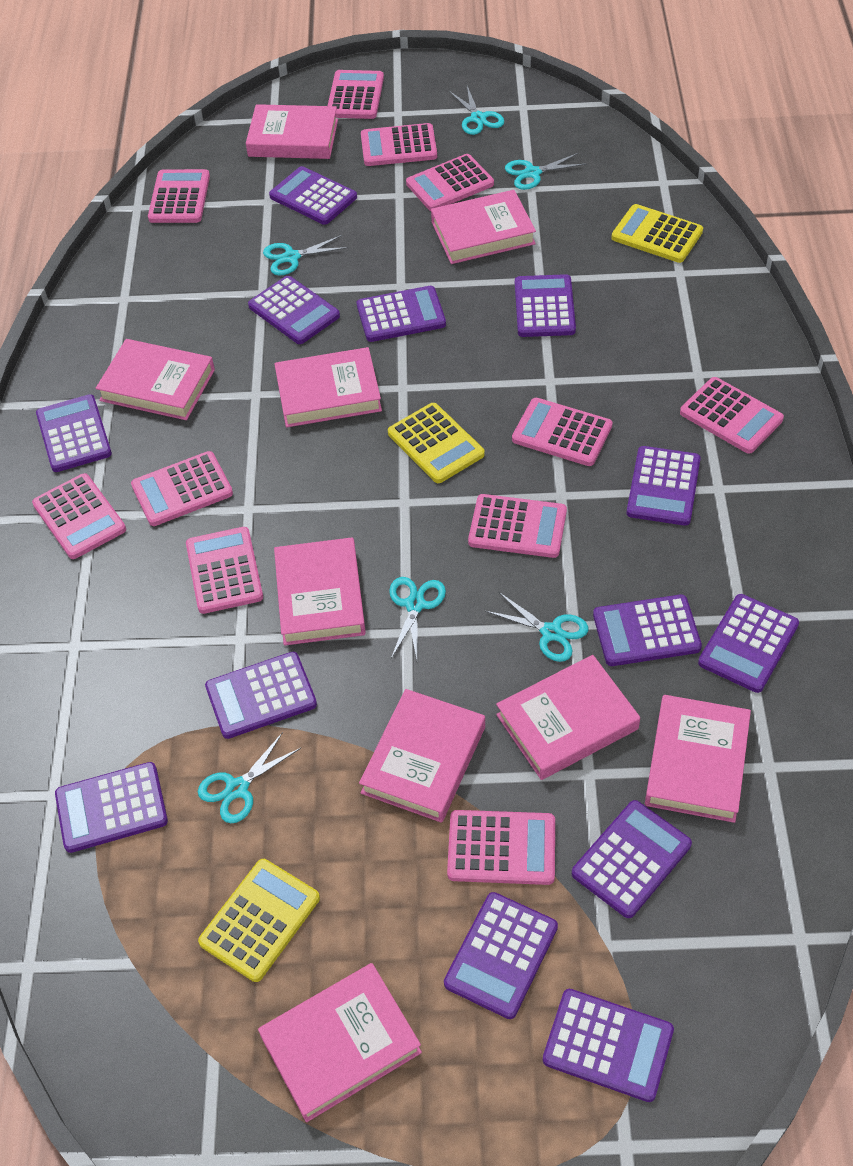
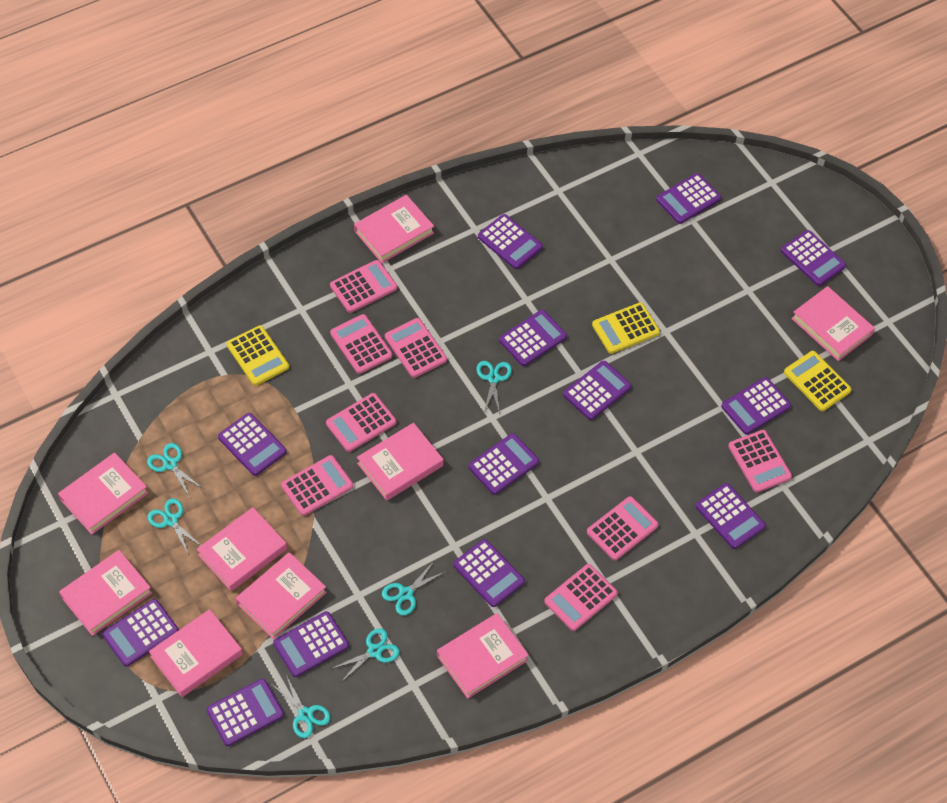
pink calculator: 11 -> 8

